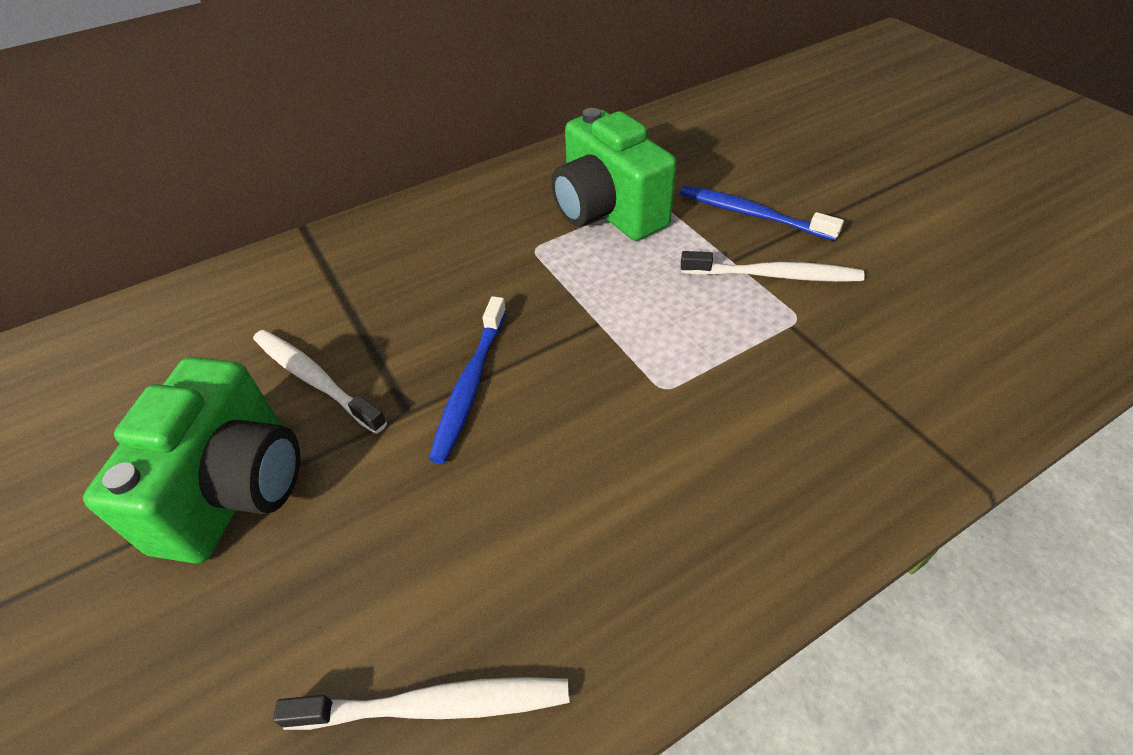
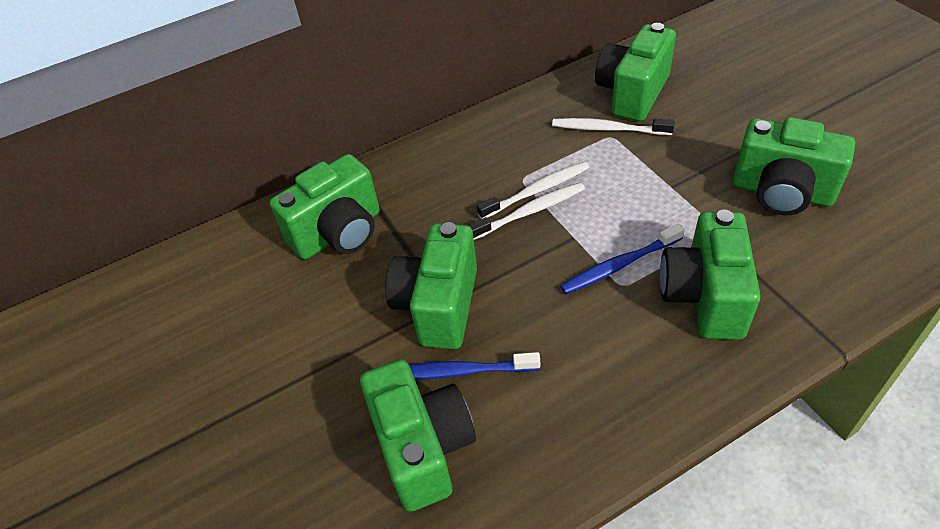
green camera: 2 -> 6

